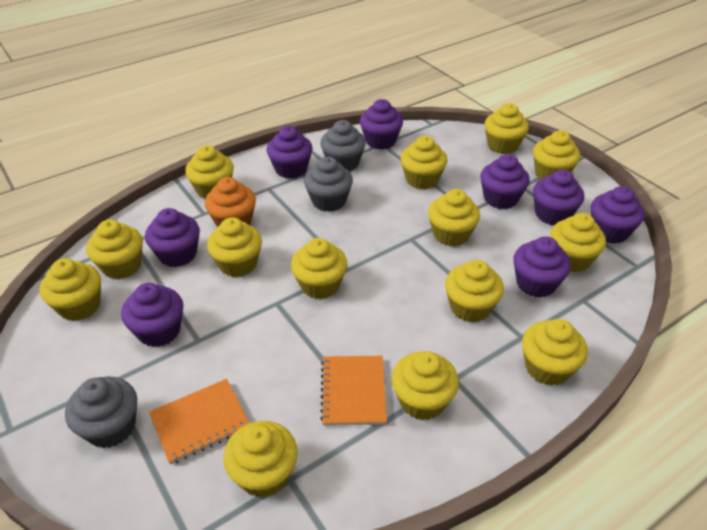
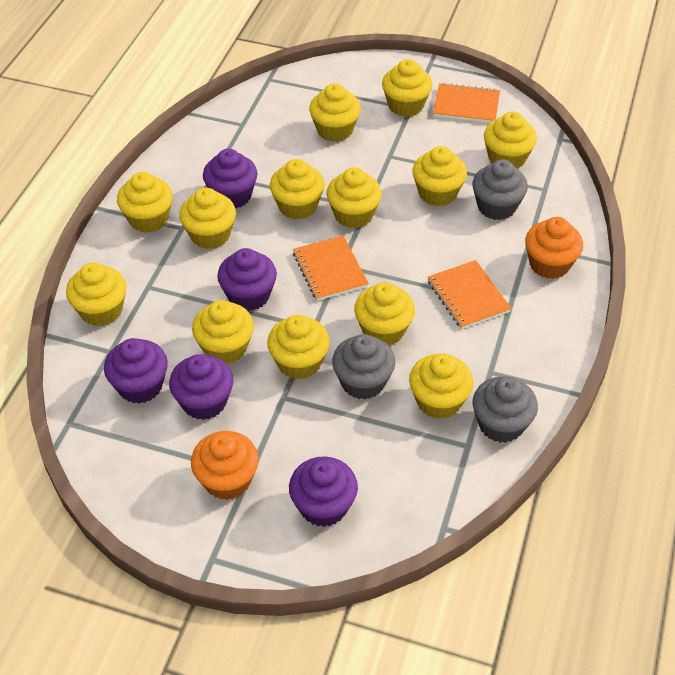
orange cupcake: 1 -> 2
orange notebook: 2 -> 3
purple cupcake: 8 -> 5
yellow cupcake: 14 -> 13

